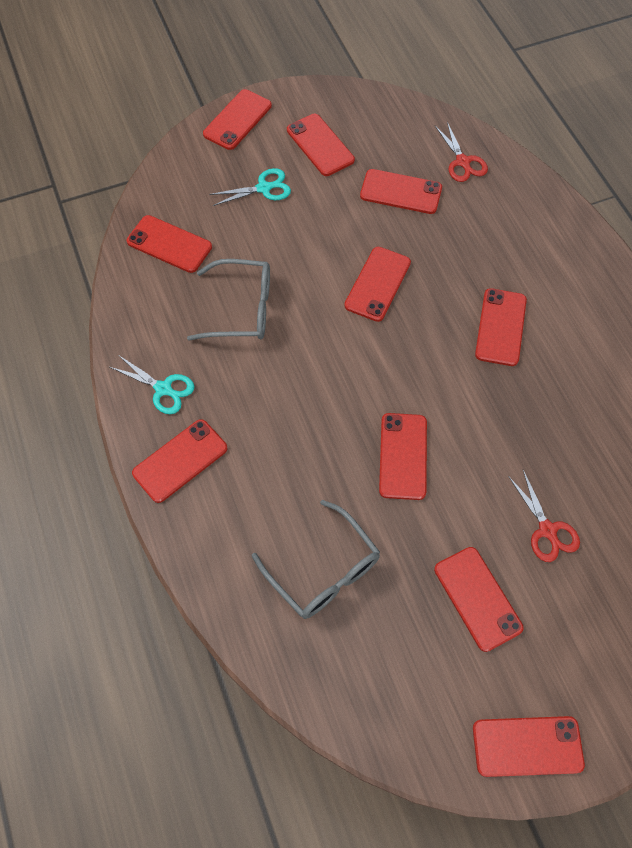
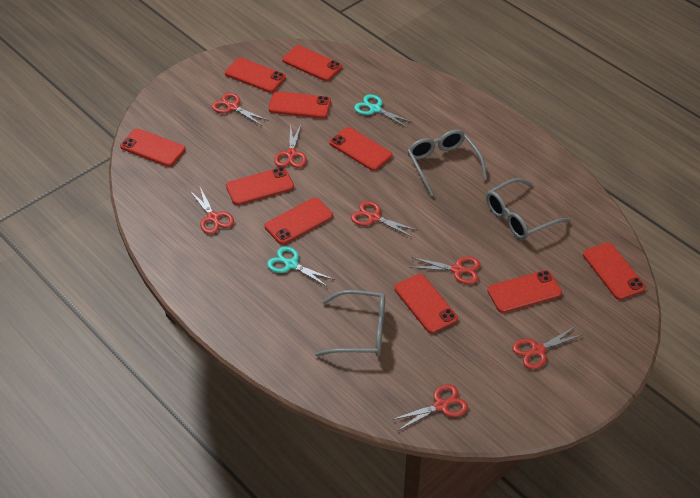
grey glasses: 2 -> 3
red scissors: 2 -> 7

